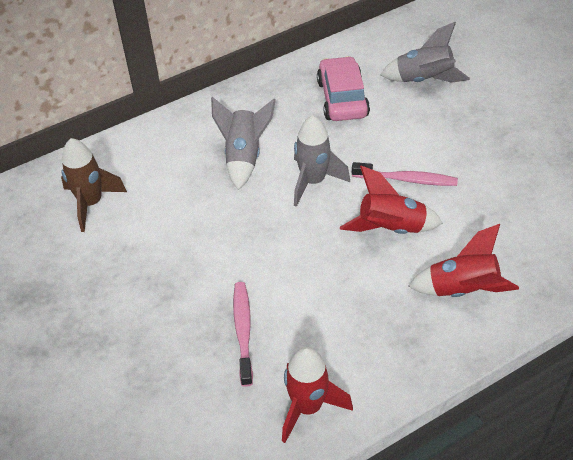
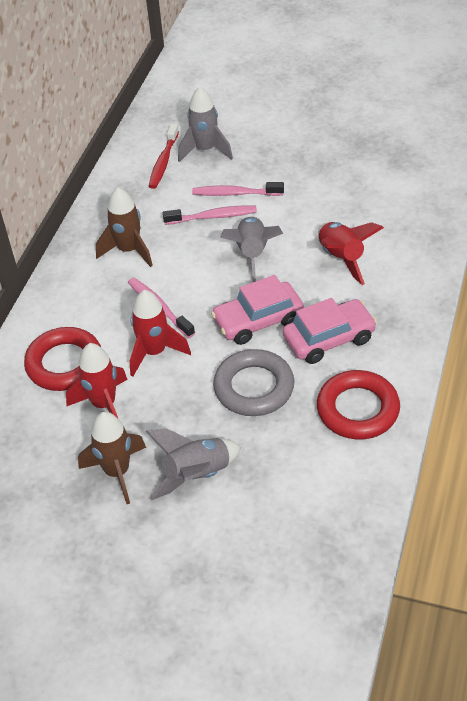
brown rocket: 1 -> 2
grey ring: 0 -> 1
pink car: 1 -> 2
pink toothbrush: 2 -> 3
red ring: 0 -> 2
red toothbrush: 0 -> 1

